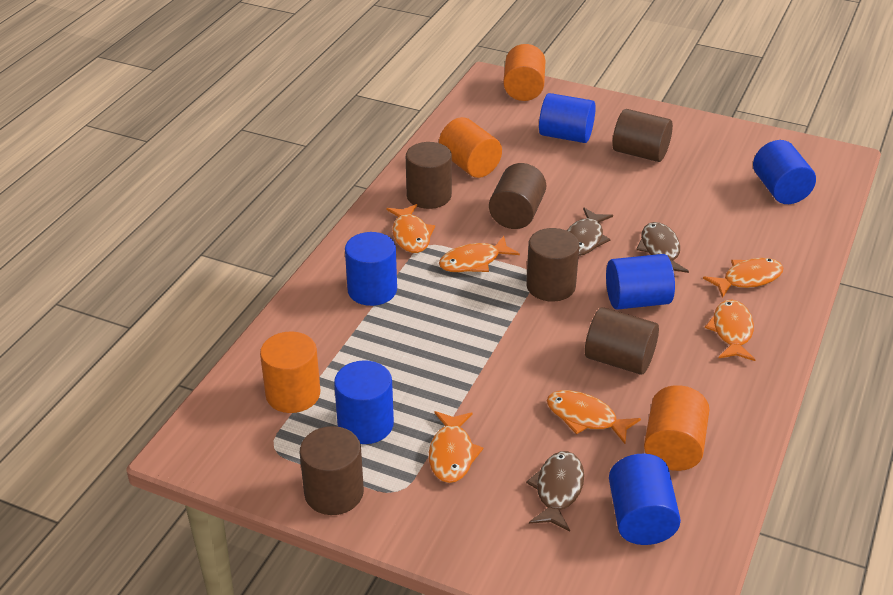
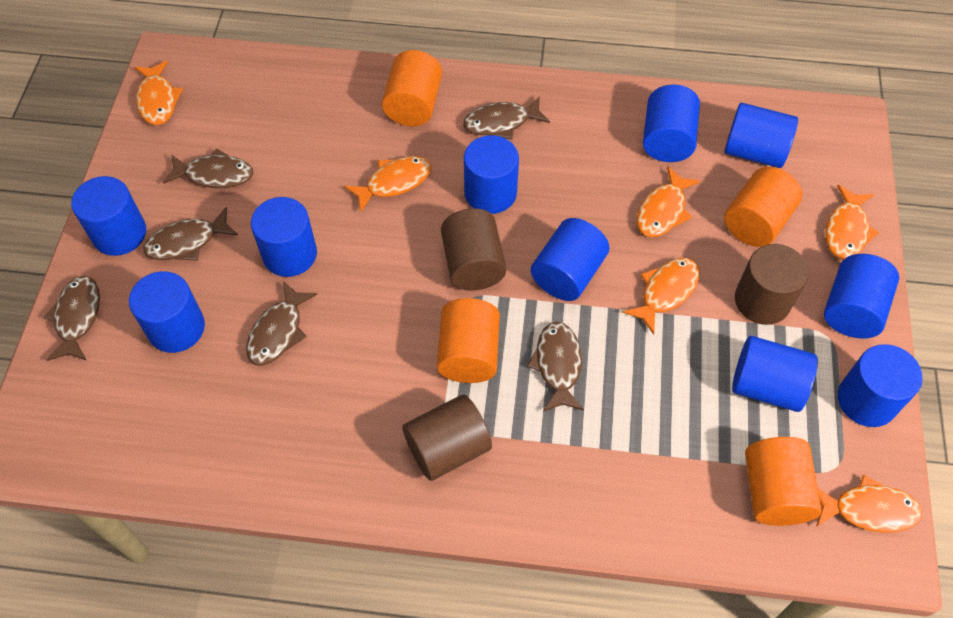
blue cylinder: 6 -> 10
brown cylinder: 6 -> 3
brown fish: 3 -> 6

